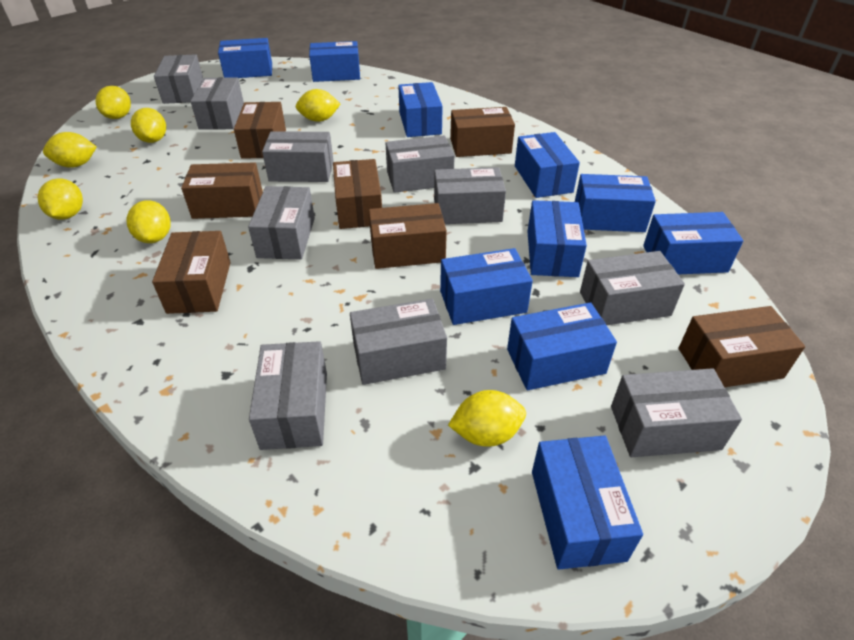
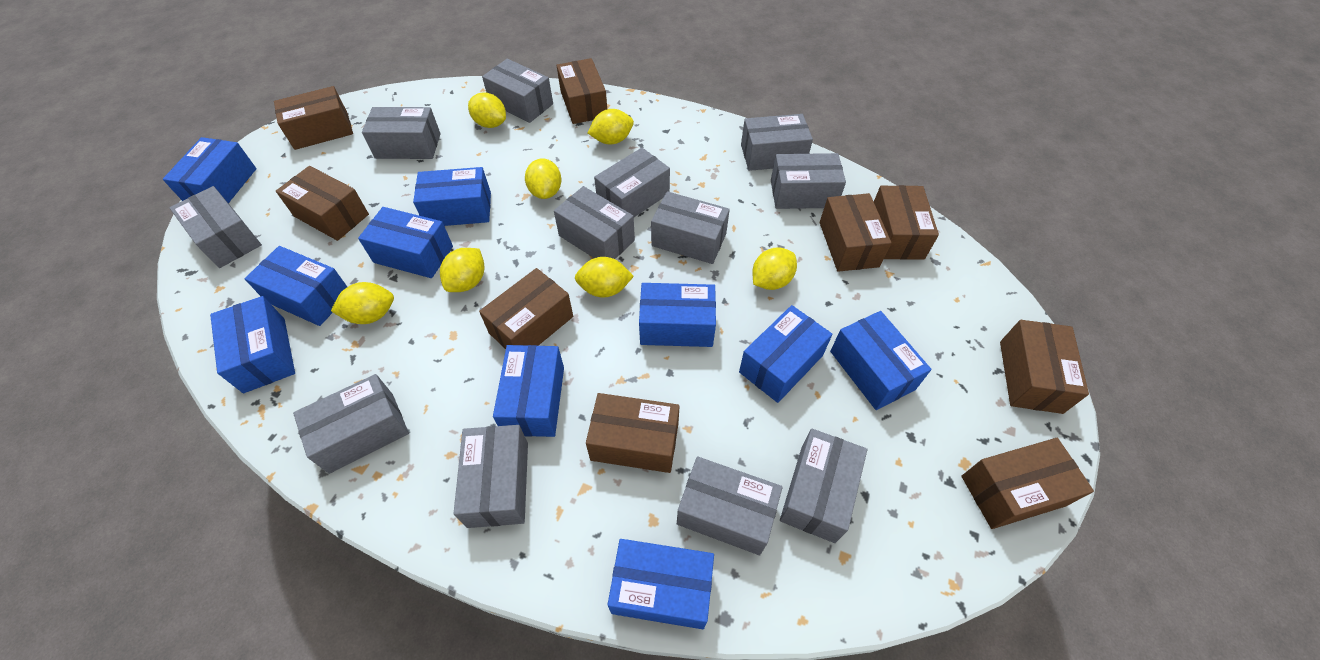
brown box: 7 -> 9
grey box: 10 -> 12

